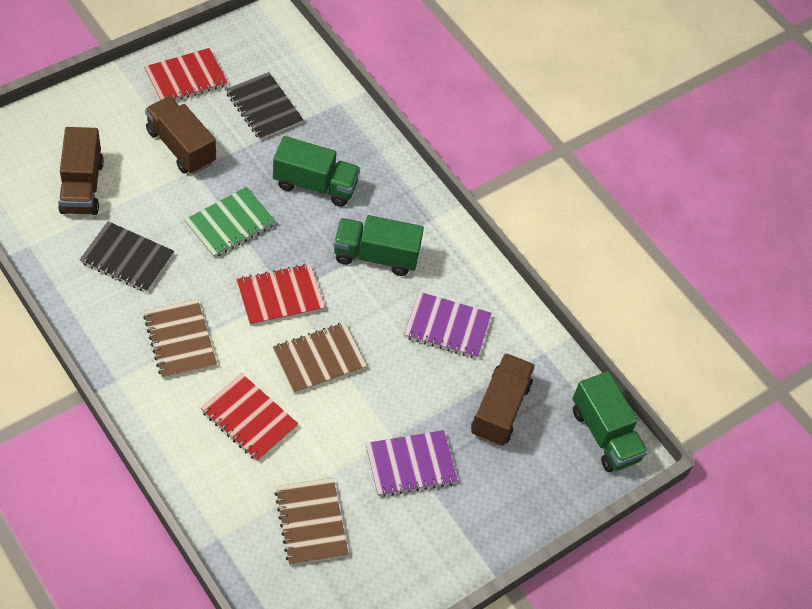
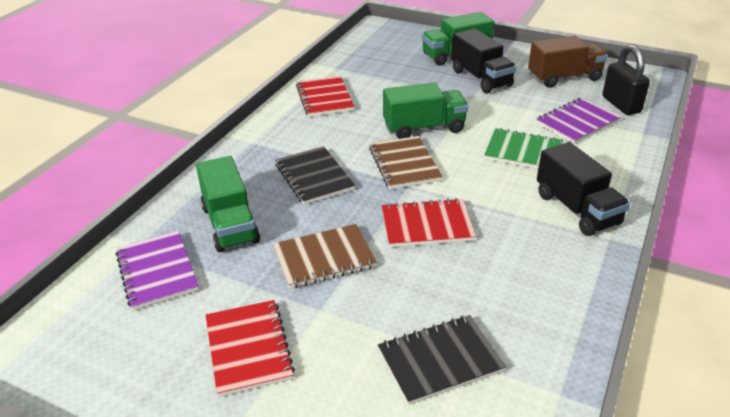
black padlock: 0 -> 1
black truck: 0 -> 2
brown notebook: 3 -> 2
brown truck: 3 -> 1

